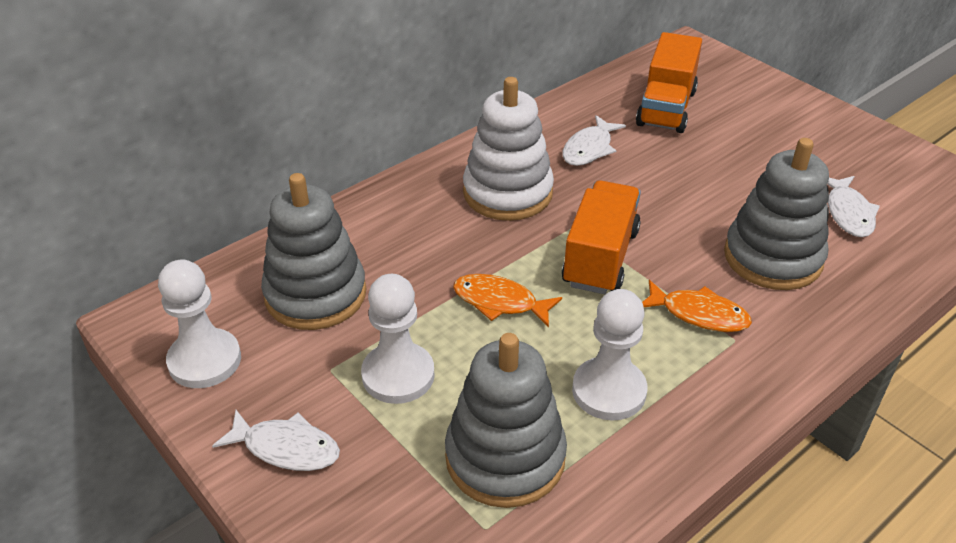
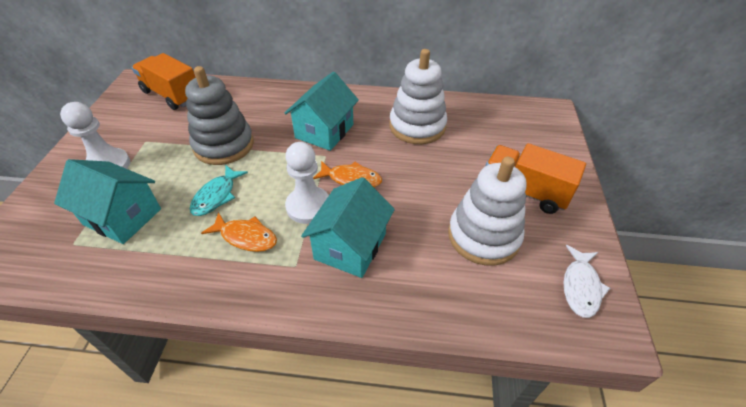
grey stacking toy: 3 -> 1
turquoise fish: 0 -> 1
turquoise house: 0 -> 3
white fish: 3 -> 1
white pawn: 3 -> 2
white stacking toy: 1 -> 2

